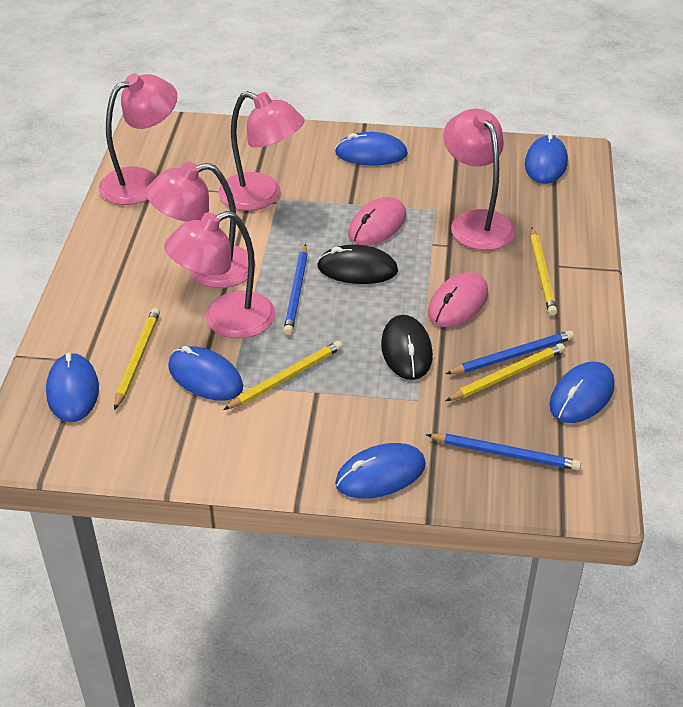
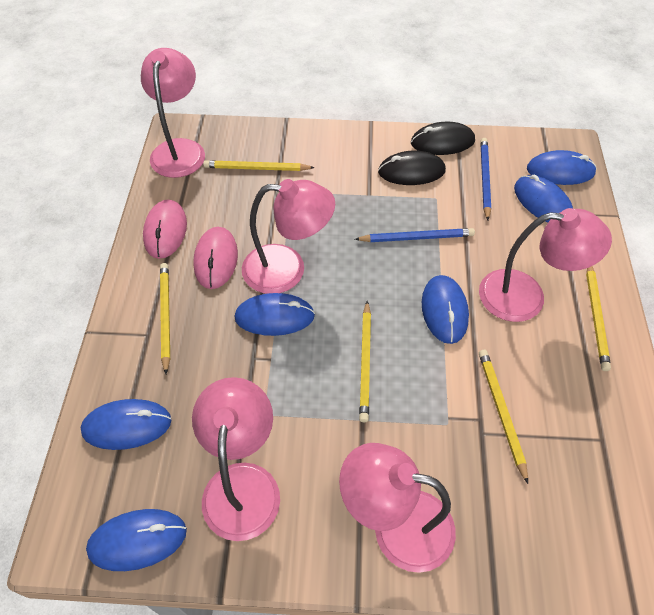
blue pencil: 3 -> 2
yellow pencil: 4 -> 5

